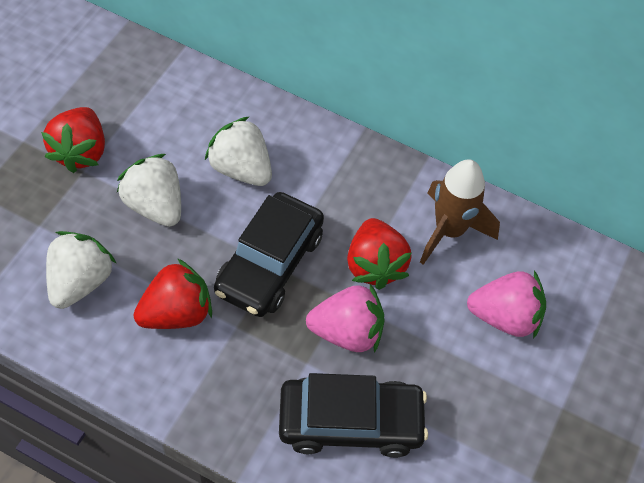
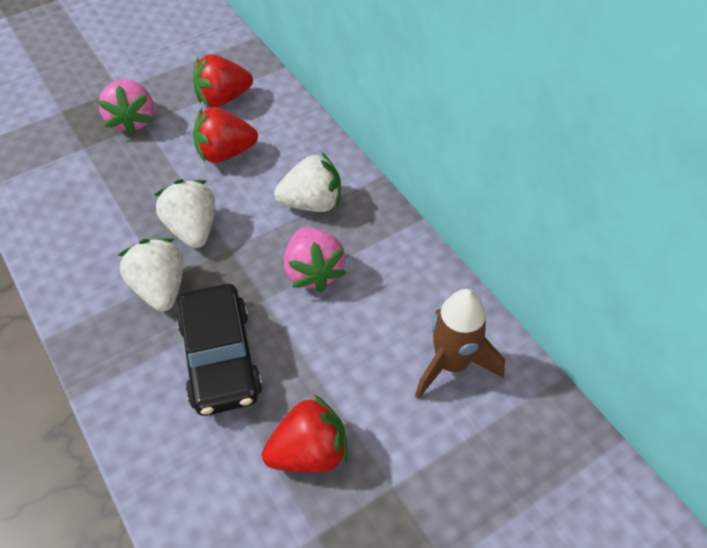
black car: 2 -> 1

